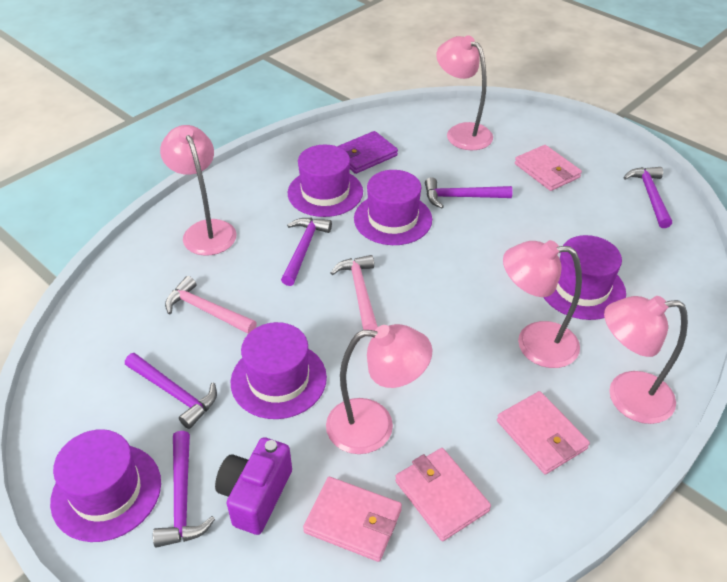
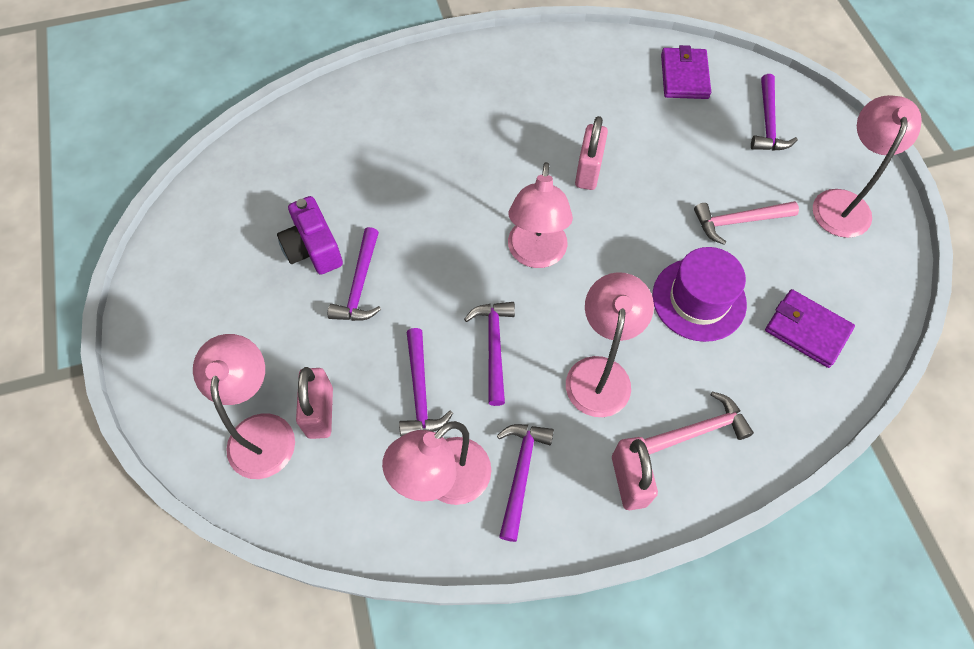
pink padlock: 0 -> 3
pink wallet: 4 -> 0
purple hat: 5 -> 1
purple wallet: 1 -> 2

